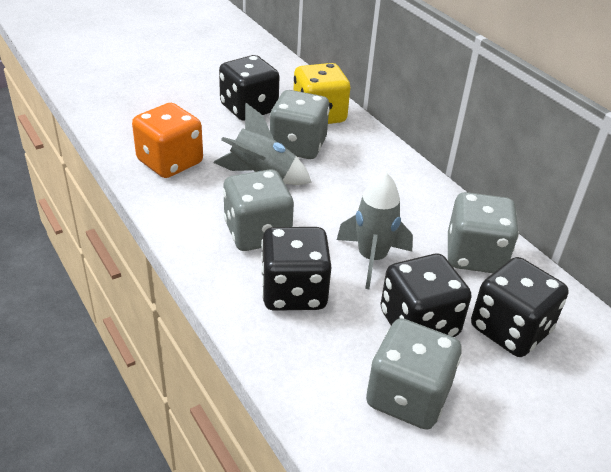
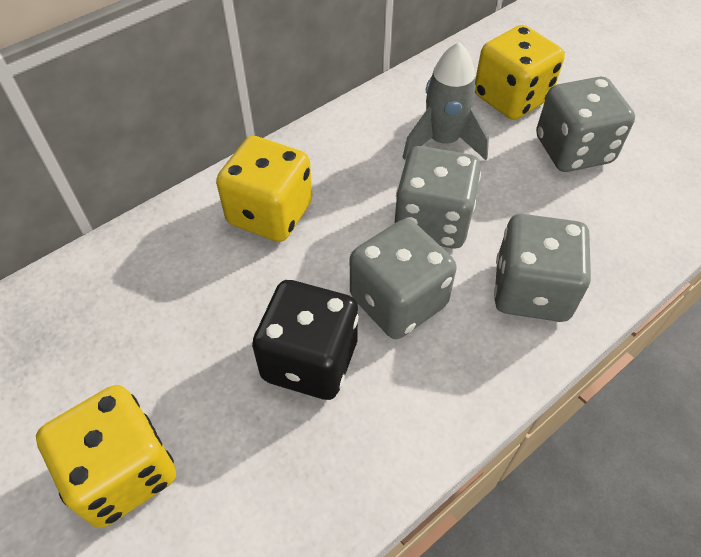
black dice: 4 -> 1
grey rocket: 2 -> 1
orange dice: 1 -> 0
yellow dice: 1 -> 3

